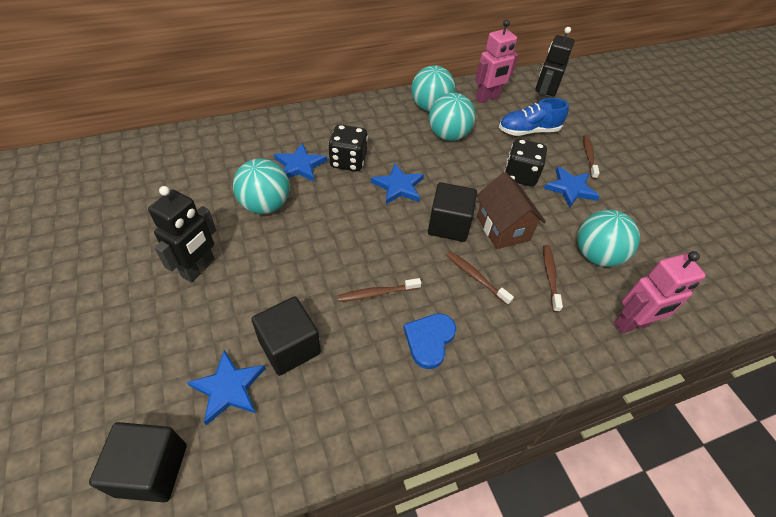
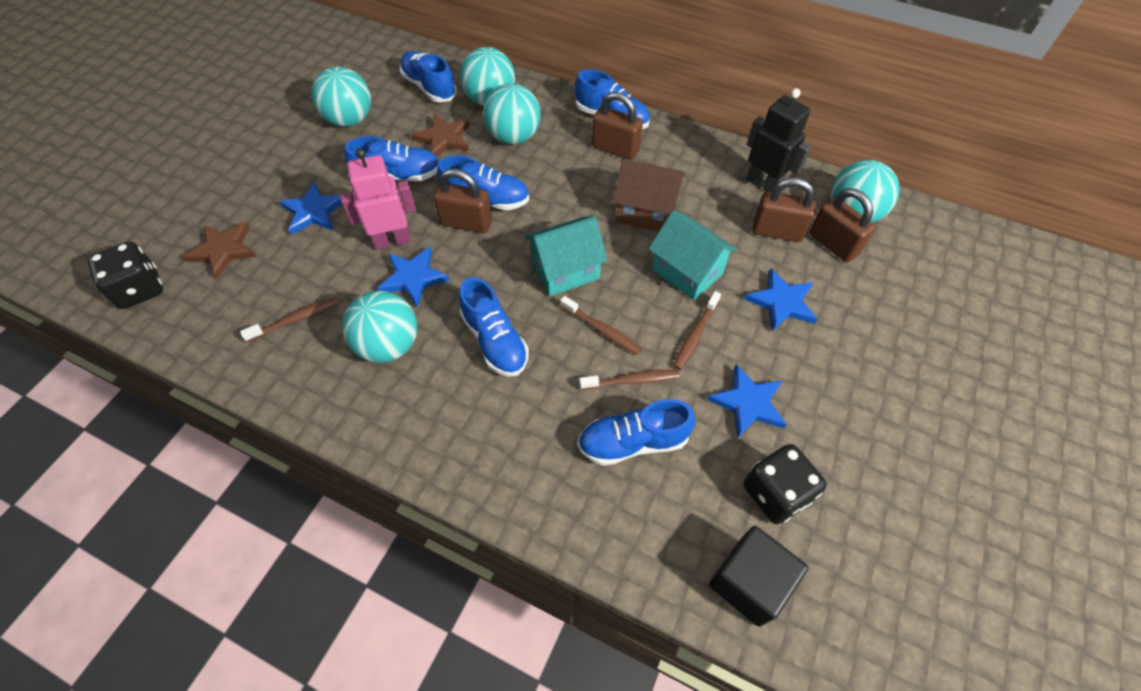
black cube: 3 -> 1
black robot: 2 -> 1
blue heart: 1 -> 0
blue shoe: 1 -> 6
brown padlock: 0 -> 4
brown star: 0 -> 2
pink robot: 2 -> 1
turquoise ball: 4 -> 5
turquoise house: 0 -> 2

